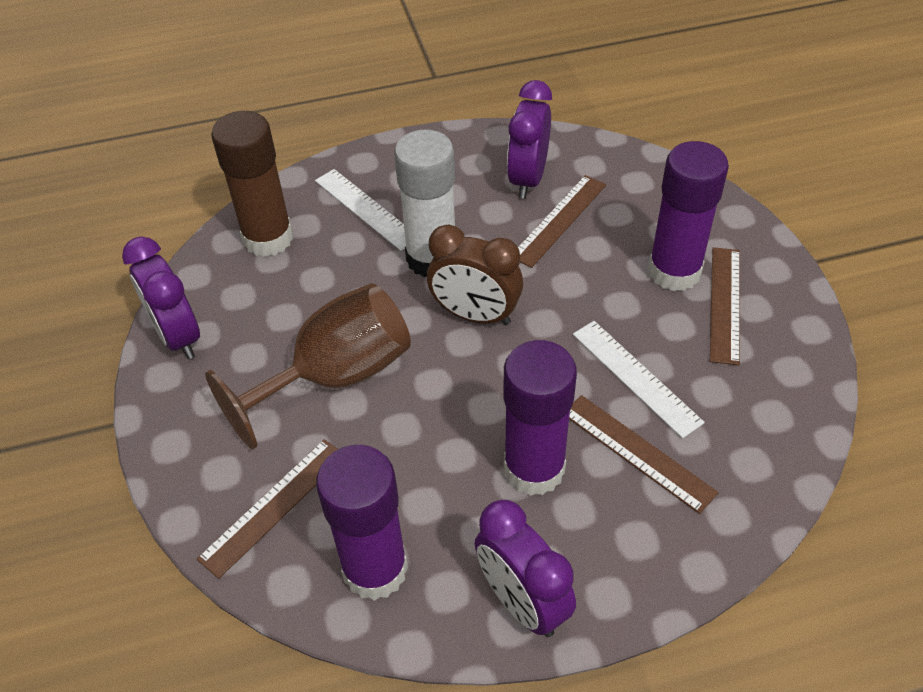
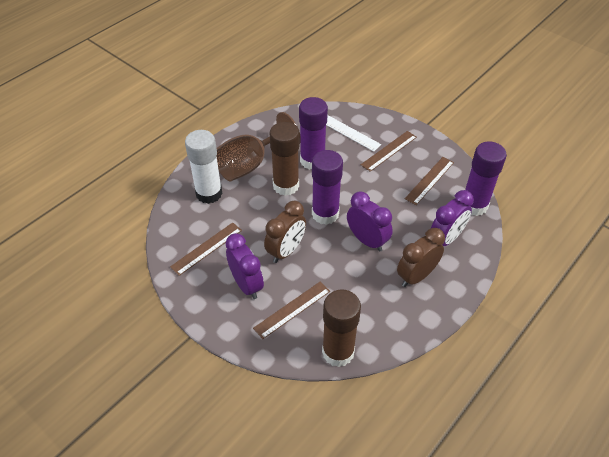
brown clock: 1 -> 2
brown glue stick: 1 -> 2
white ruler: 2 -> 1

